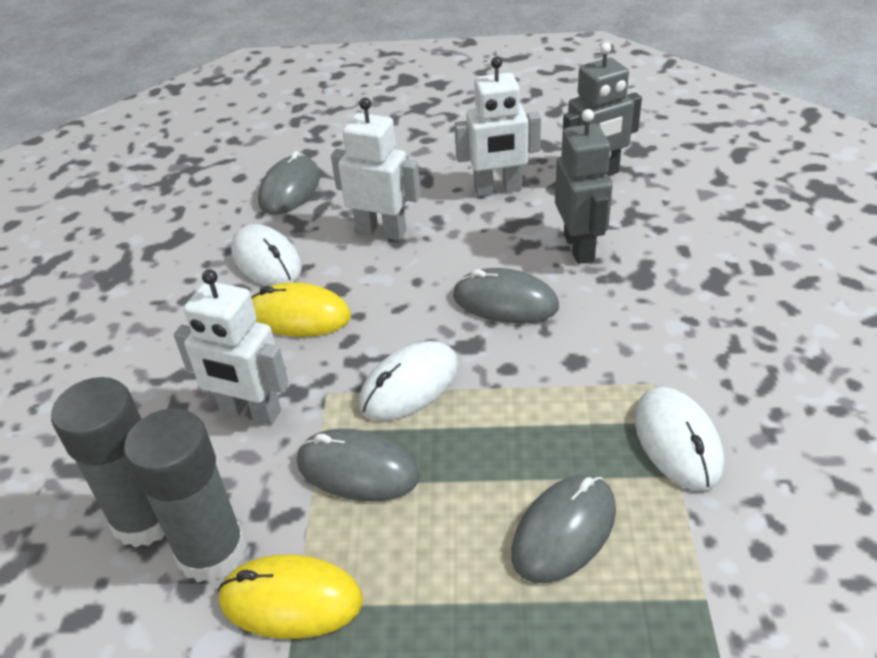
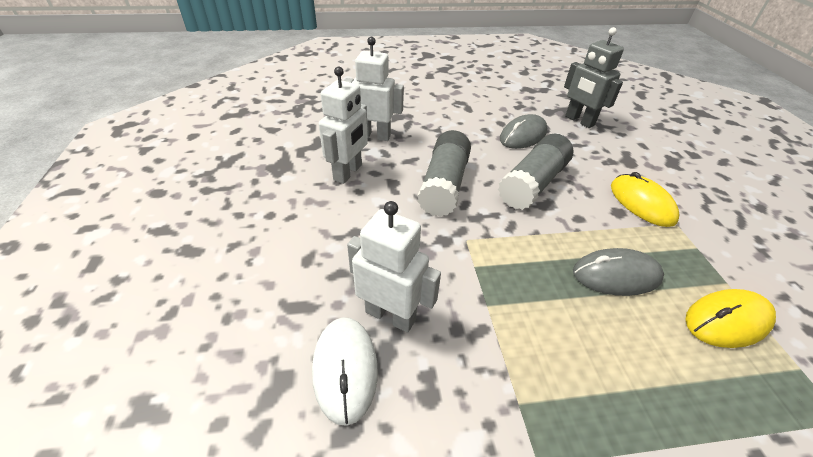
grey mouse: 4 -> 2
grey robot: 2 -> 1
white mouse: 3 -> 1

